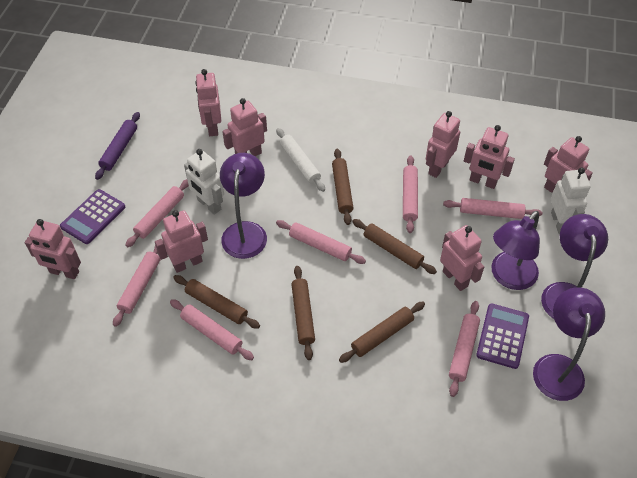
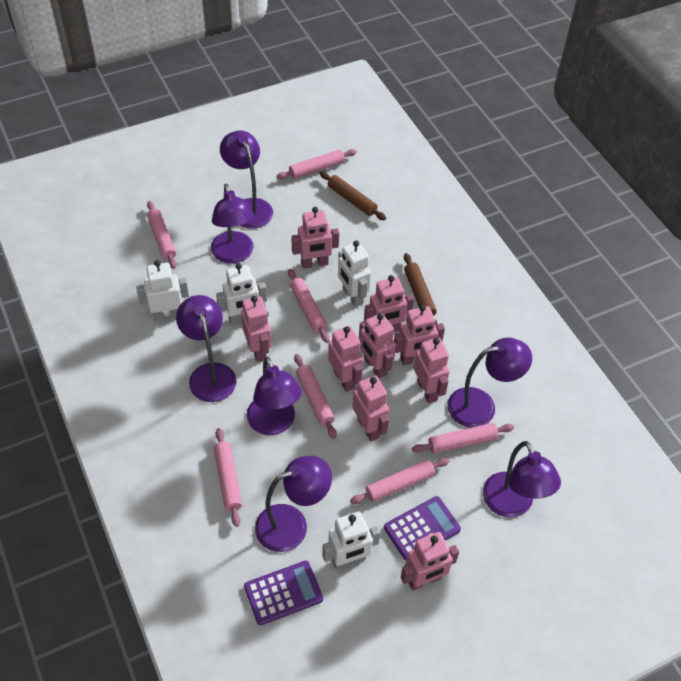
brown rolling pin: 5 -> 2
pink robot: 8 -> 9
purple lamp: 4 -> 7
purple rolling pin: 1 -> 0
white robot: 2 -> 4
white rolling pin: 1 -> 0

